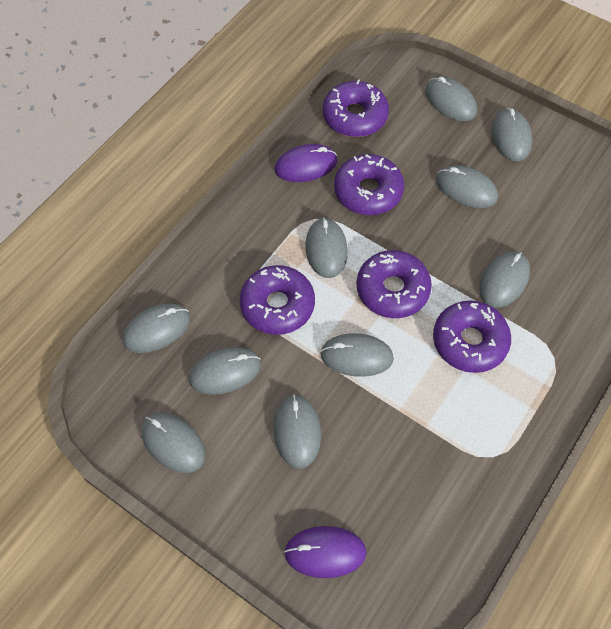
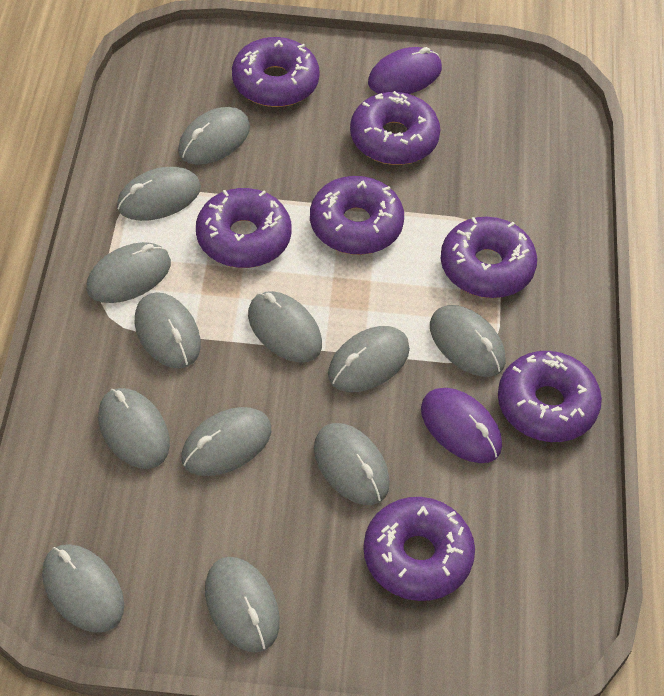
grey mouse: 10 -> 12
purple donut: 5 -> 7

